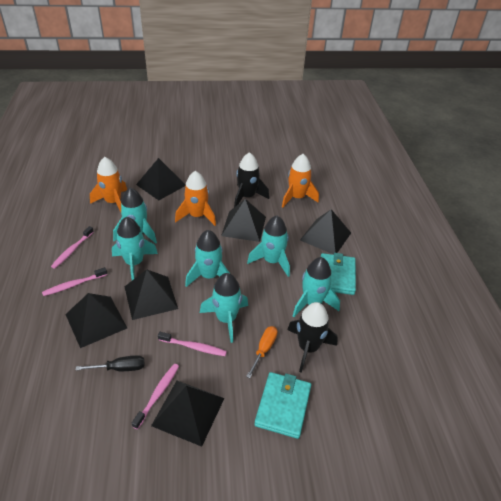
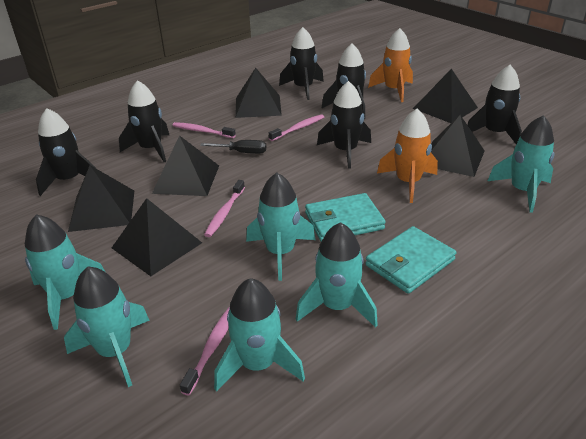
black rocket: 2 -> 6
orange rocket: 3 -> 2
orange screwdriver: 1 -> 0

